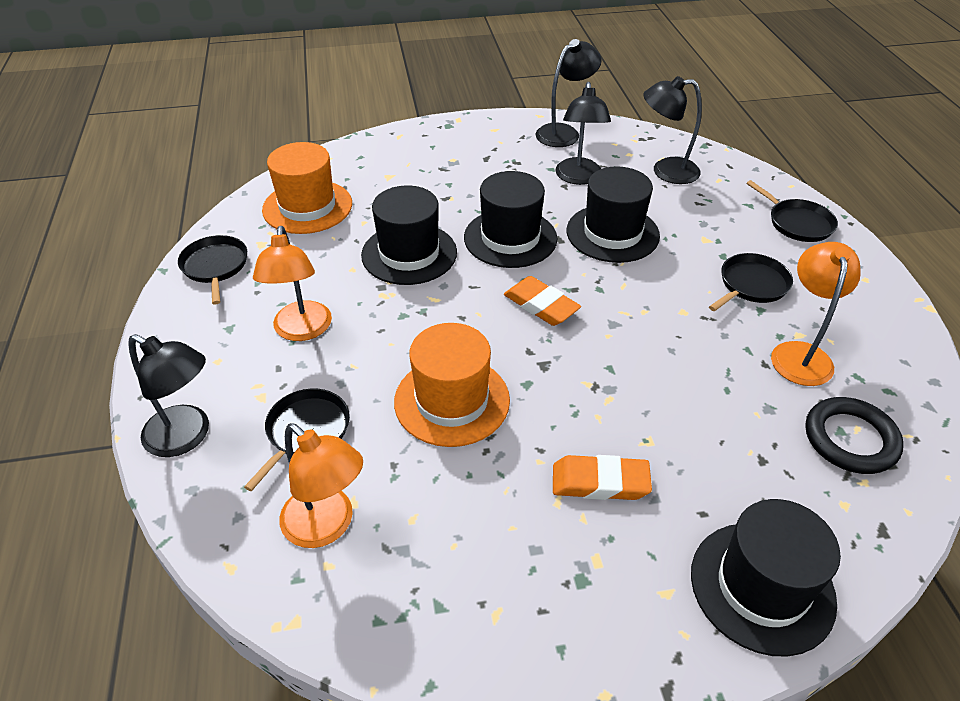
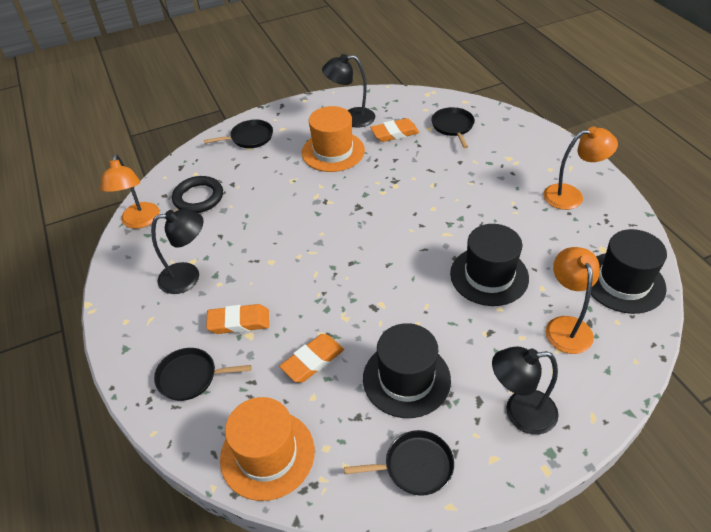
black hat: 4 -> 3
black lamp: 4 -> 3
orange eraser: 2 -> 3

